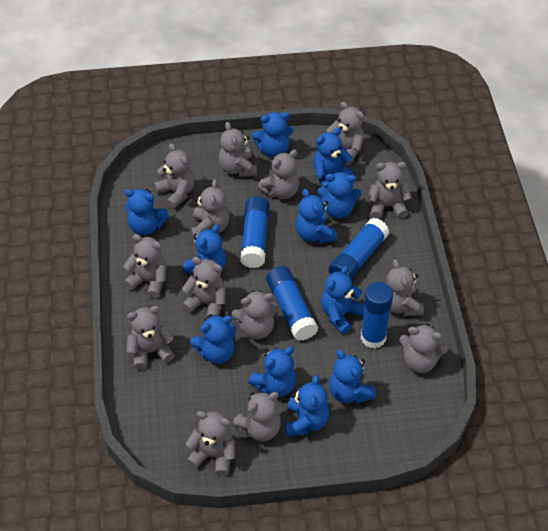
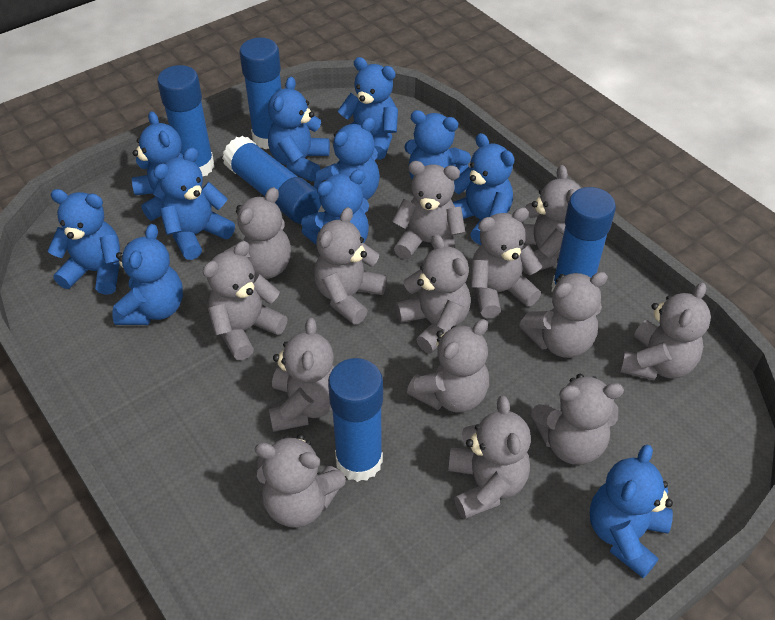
blue glue stick: 4 -> 5

